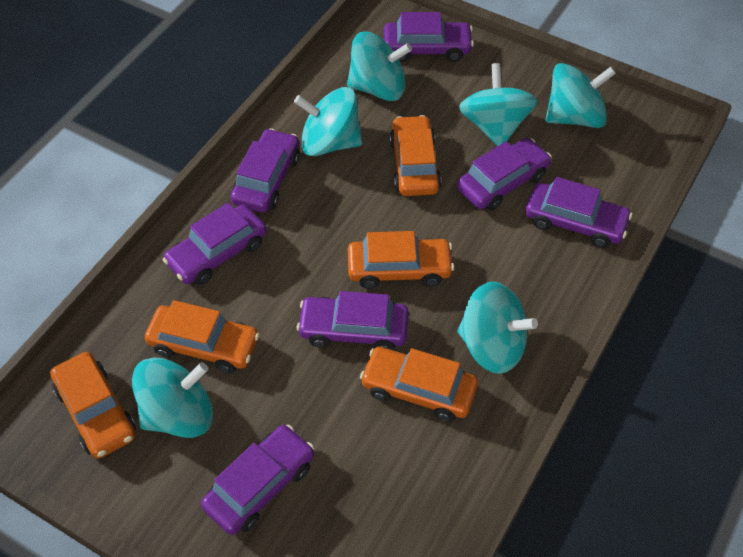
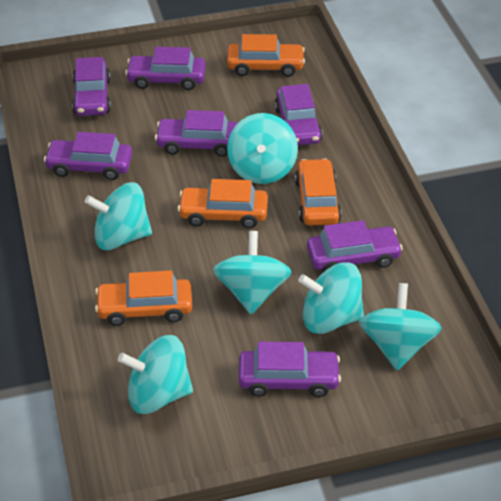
orange car: 5 -> 4

